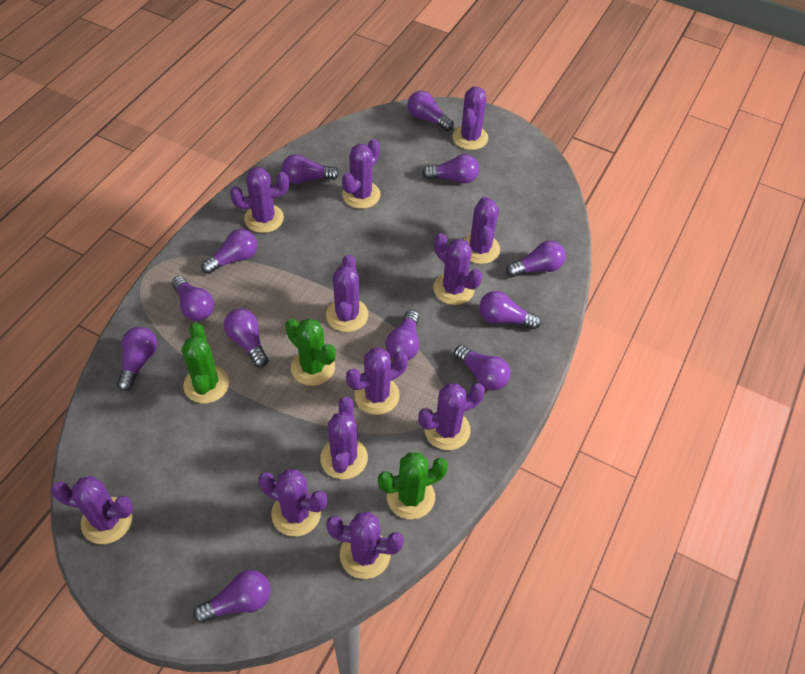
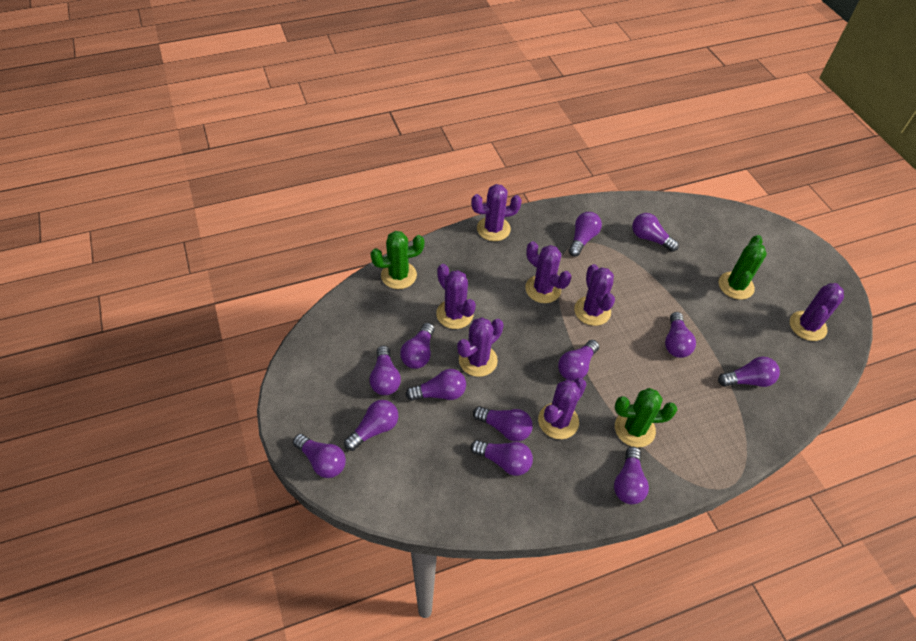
purple cactus: 12 -> 7
purple light bulb: 12 -> 13

